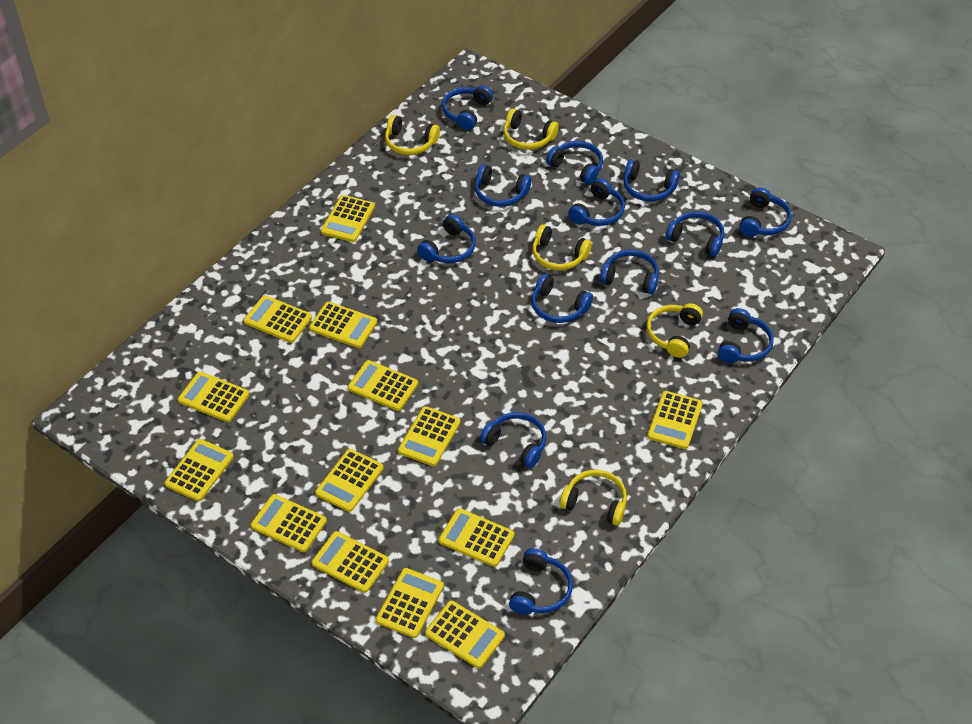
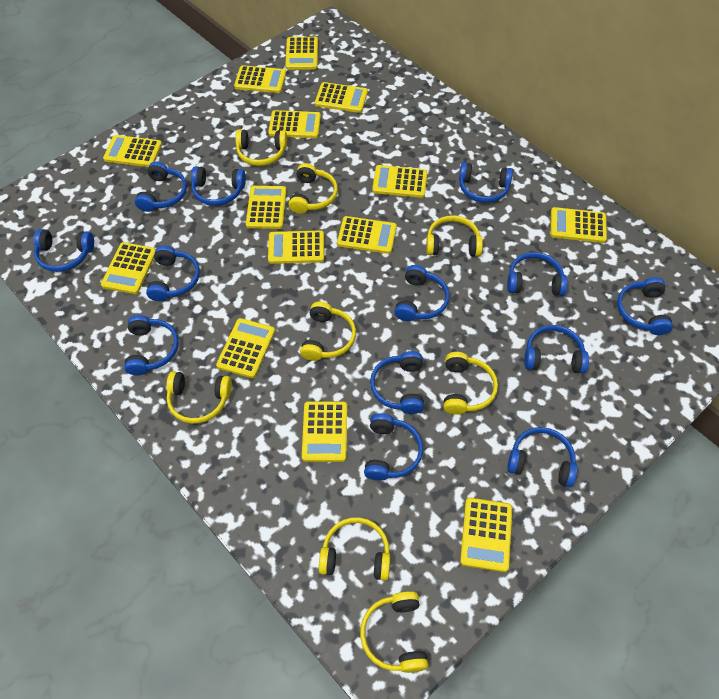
yellow headphones: 5 -> 8

